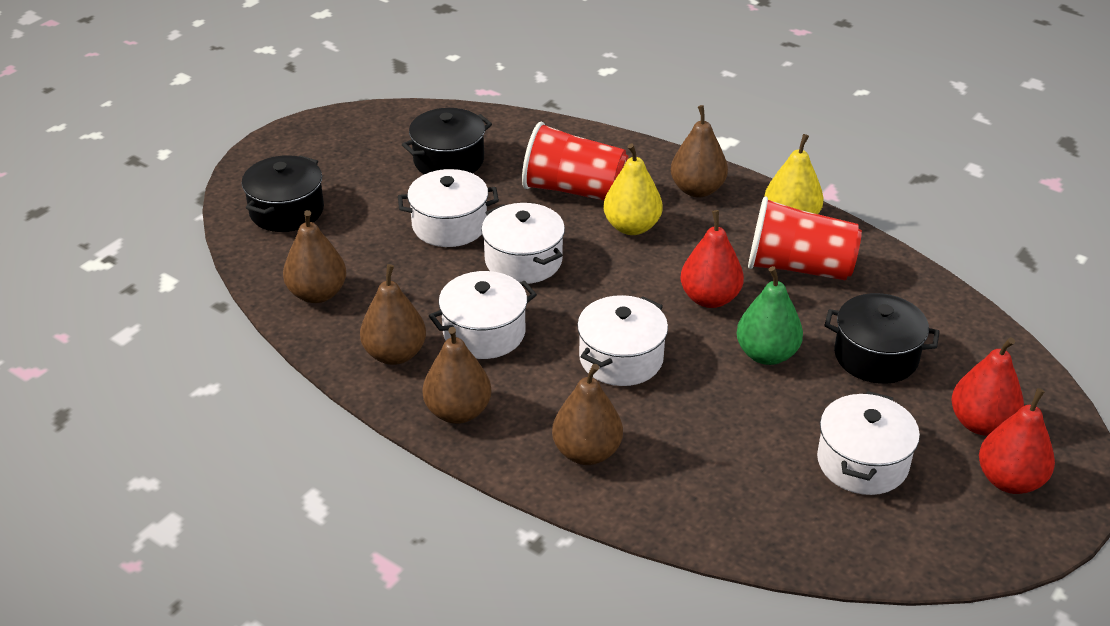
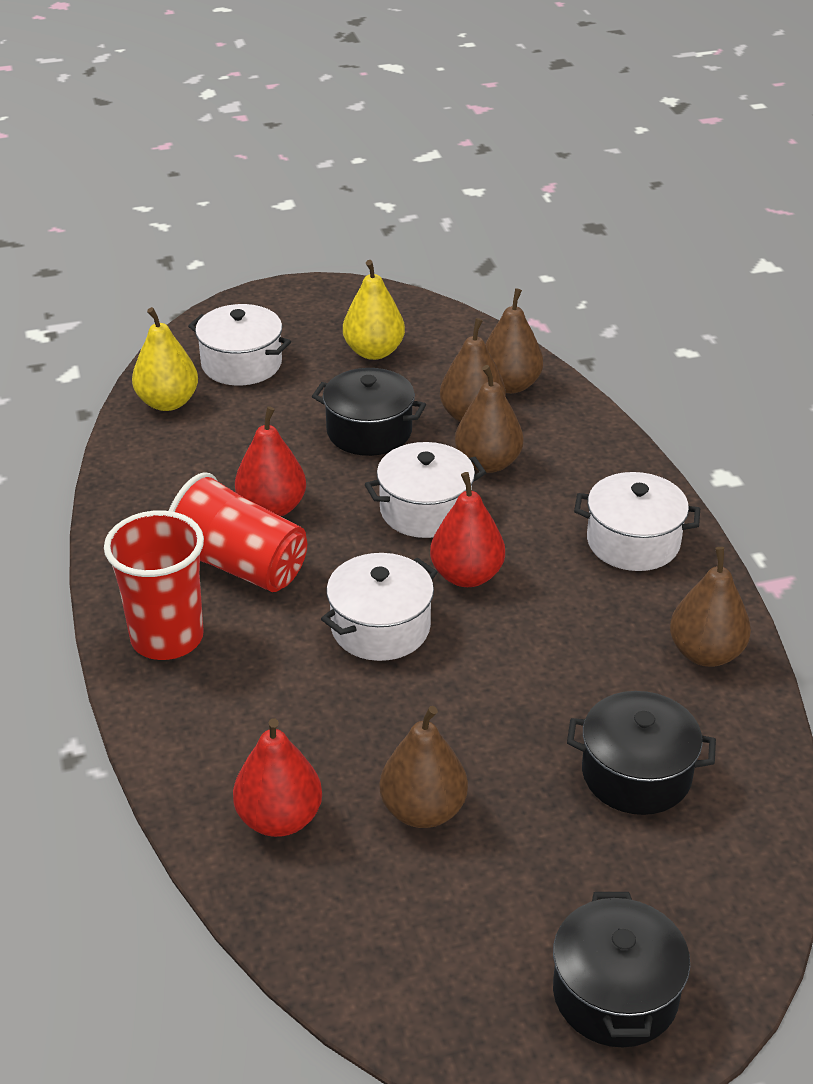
green pear: 1 -> 0
white pot: 5 -> 4

